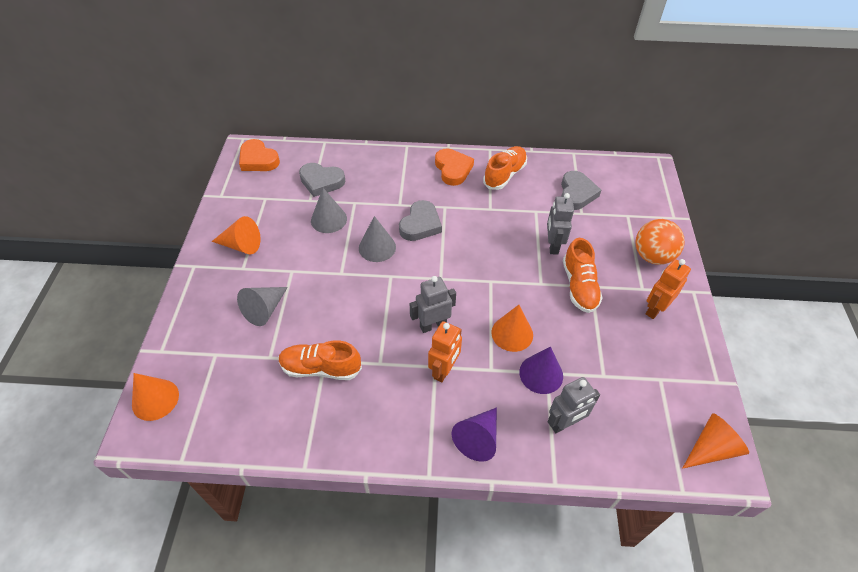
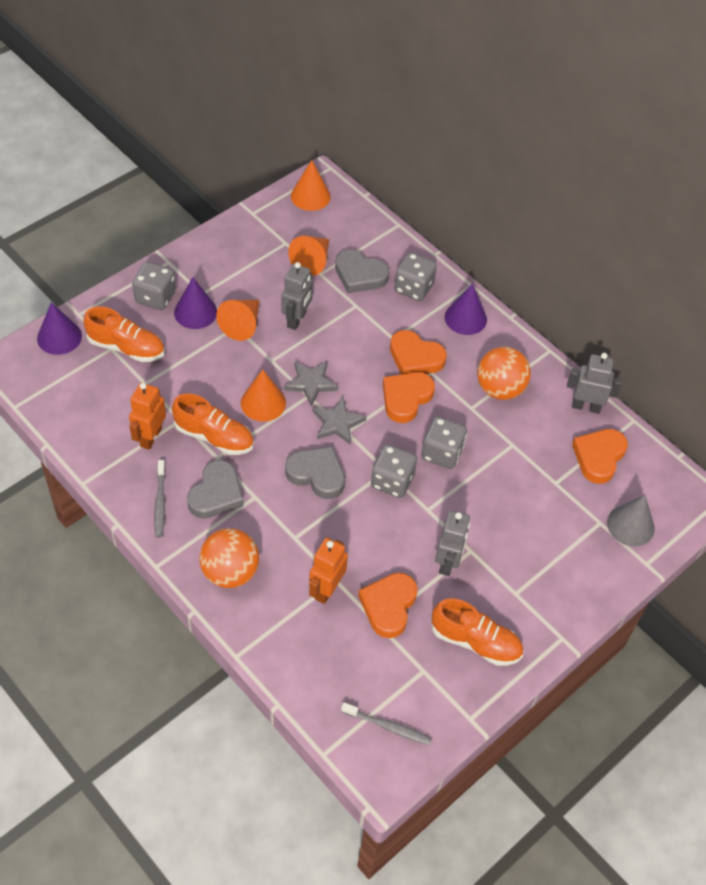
grey cone: 3 -> 1
grey dice: 0 -> 4
grey star: 0 -> 2
grey toothbrush: 0 -> 2
orange ball: 1 -> 2
orange heart: 2 -> 4
purple cone: 2 -> 3

